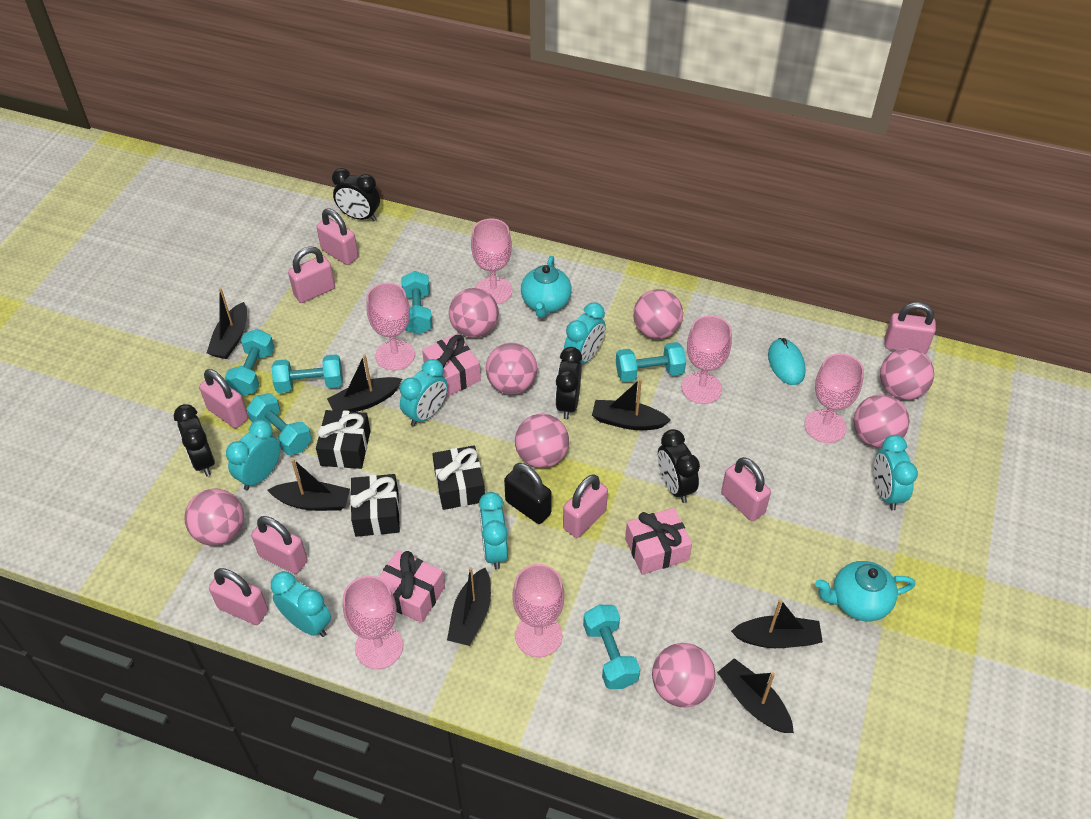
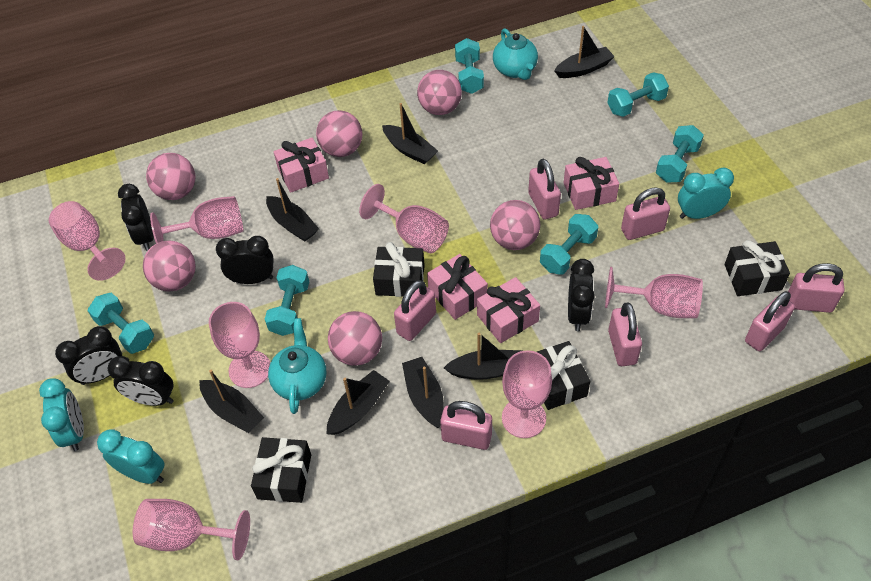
black clock: 4 -> 5
black gift: 3 -> 4
black padlock: 1 -> 0
pink ball: 8 -> 6
pink gift: 3 -> 4
pink goblet: 6 -> 7
pink padlock: 8 -> 7
turquoise clock: 6 -> 3
turquoise mouse: 1 -> 0

